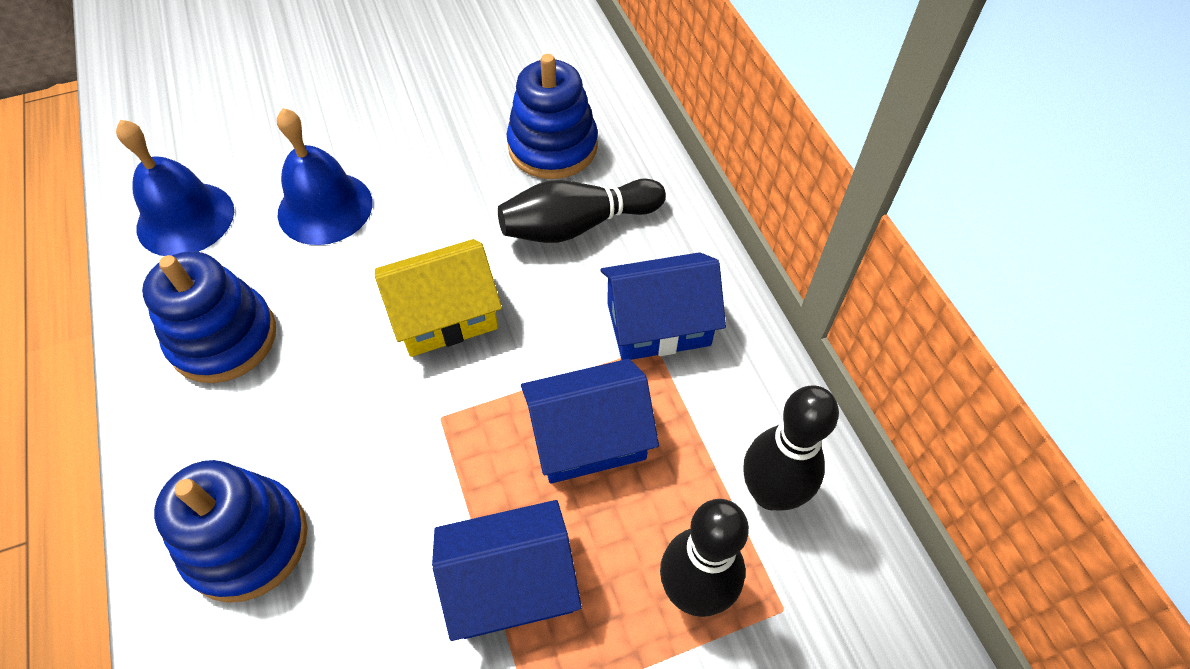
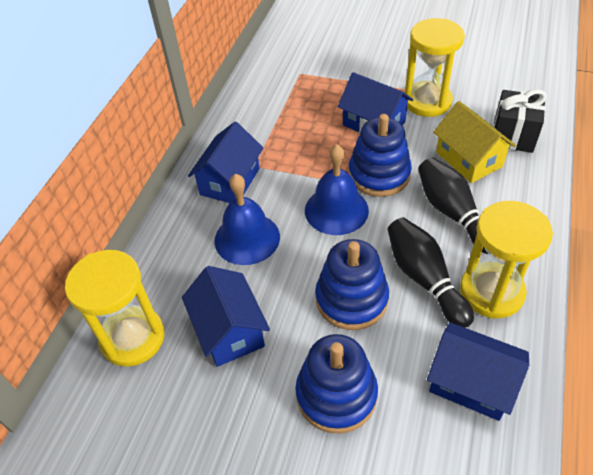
black bowling pin: 3 -> 2
black gift: 0 -> 1
blue house: 3 -> 4
yellow hourglass: 0 -> 3

